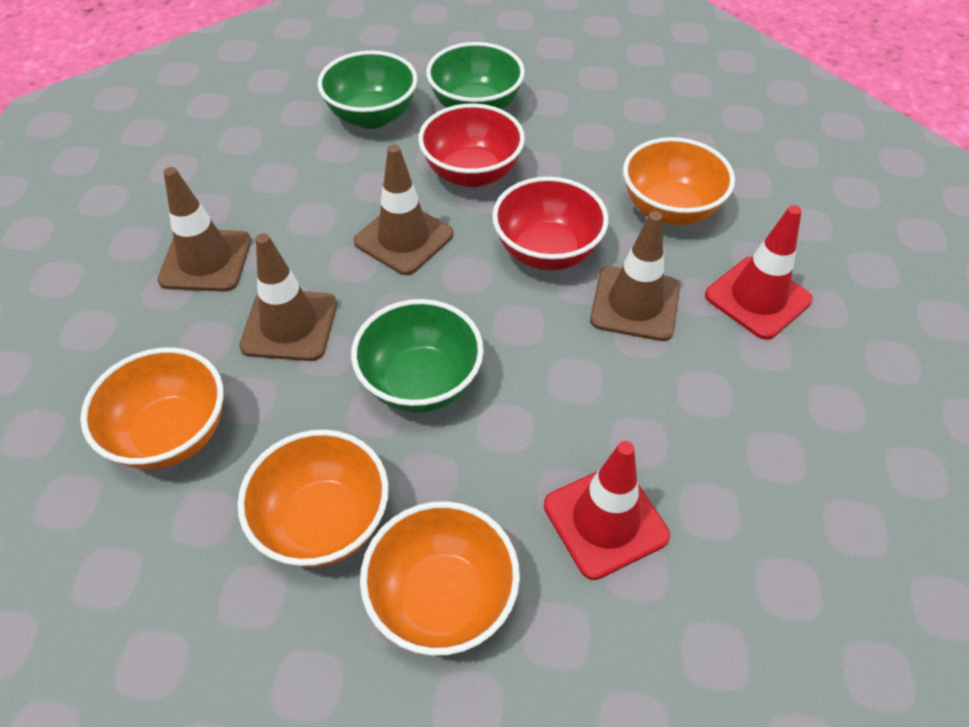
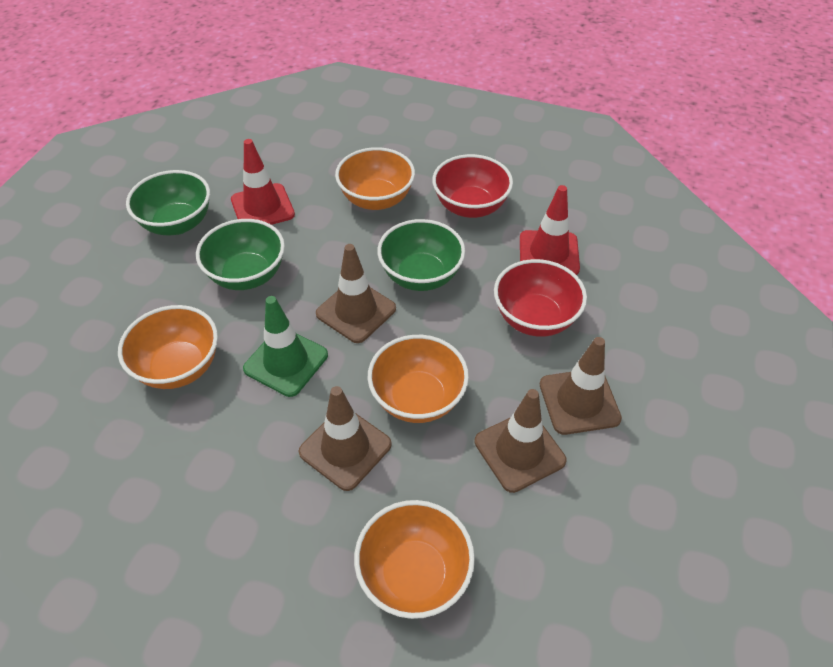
green traffic cone: 0 -> 1

